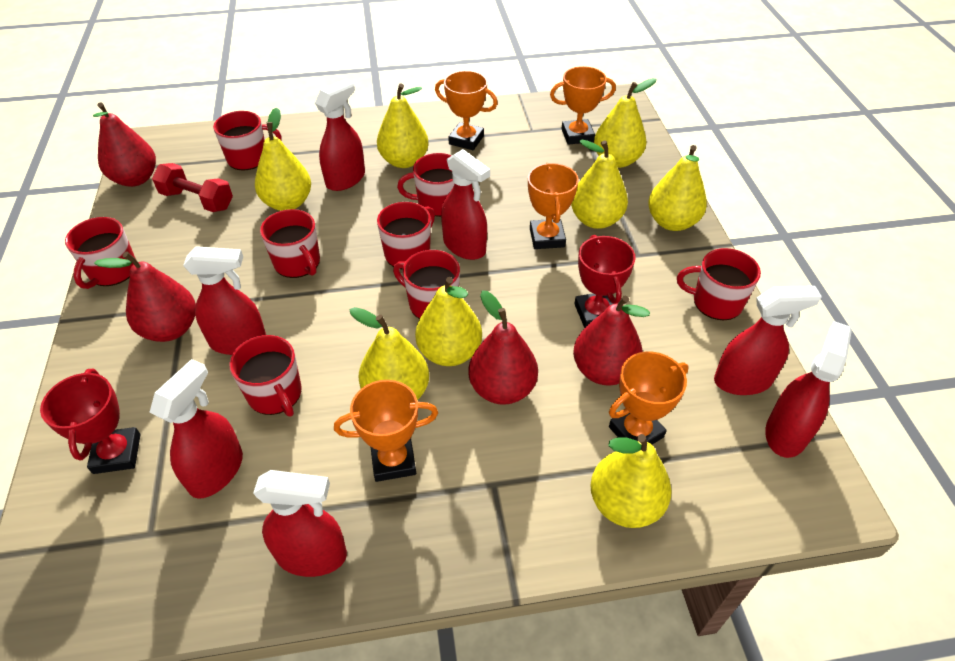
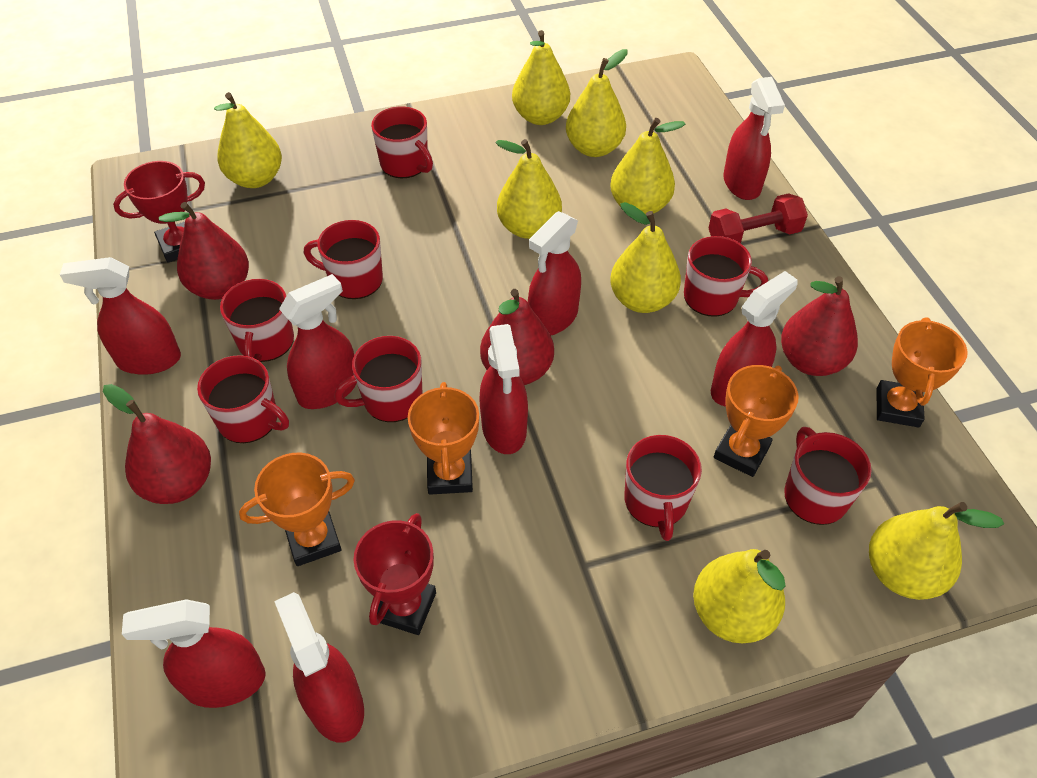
orange trophy: 5 -> 4
red spray bottle: 7 -> 8

